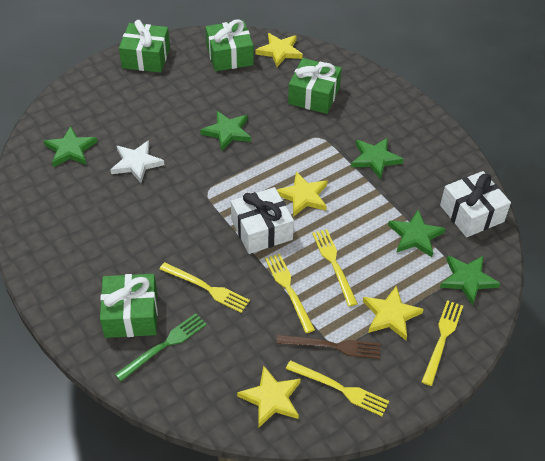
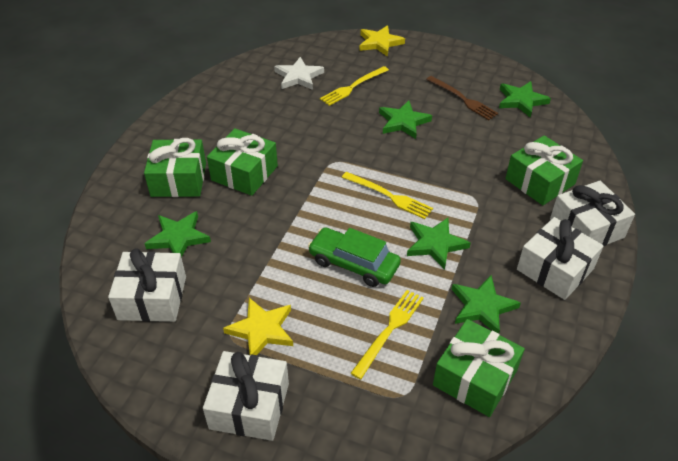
green car: 0 -> 1
green fork: 1 -> 0
white gift: 2 -> 4
yellow fork: 5 -> 3
yellow star: 4 -> 2

